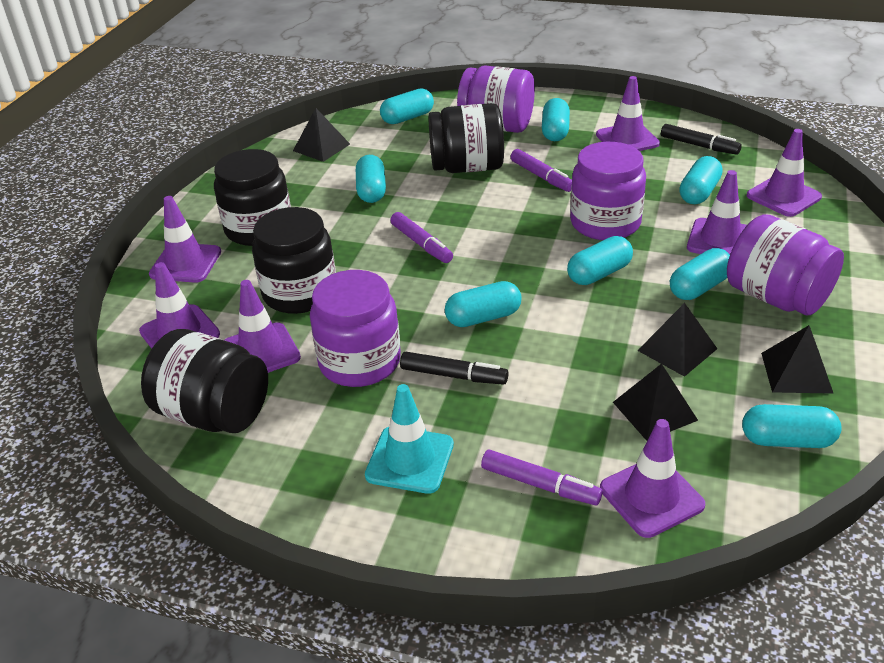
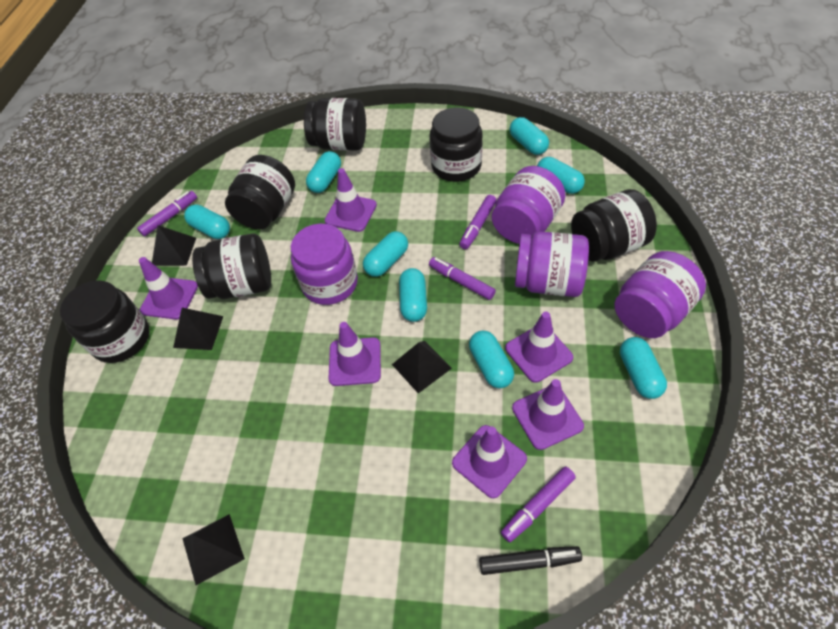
black jar: 4 -> 6
black marker: 2 -> 1
purple marker: 3 -> 4
purple traffic cone: 7 -> 6
turquoise traffic cone: 1 -> 0

